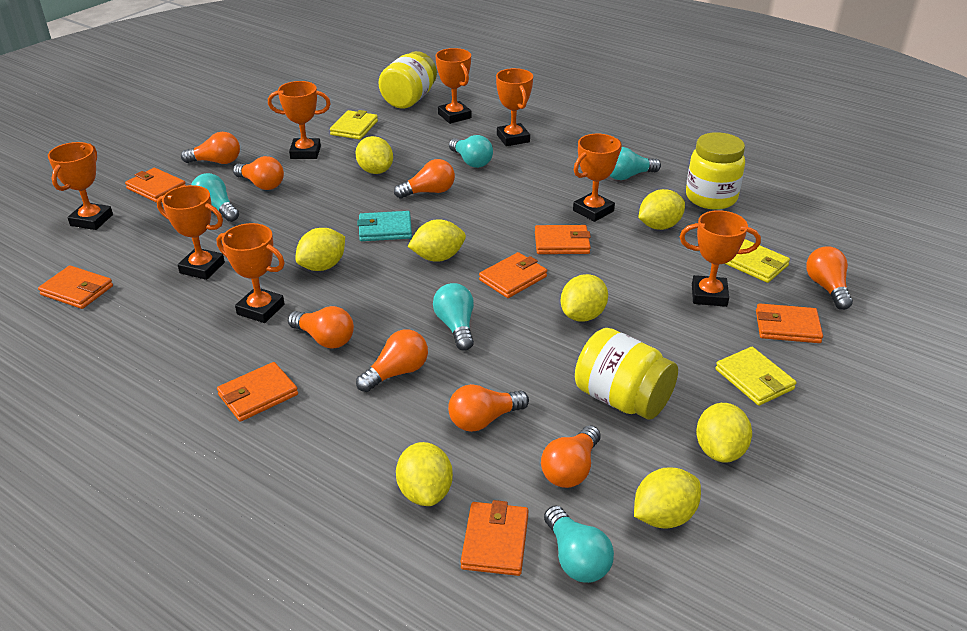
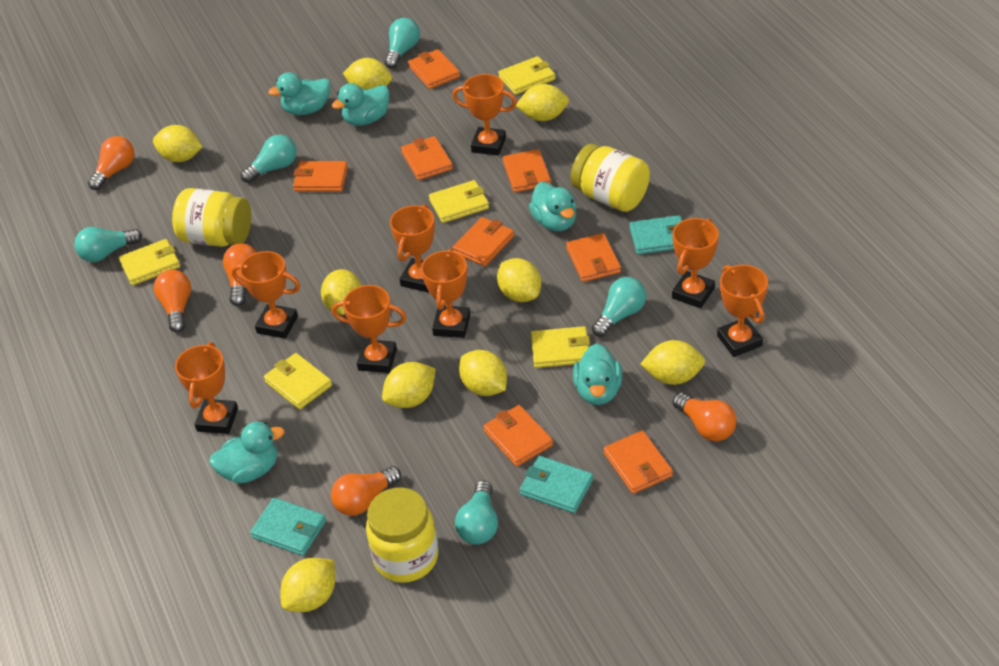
orange light bulb: 8 -> 5
orange wallet: 7 -> 8
turquoise duck: 0 -> 5
turquoise wallet: 1 -> 3
yellow lemon: 8 -> 9
yellow wallet: 3 -> 5

